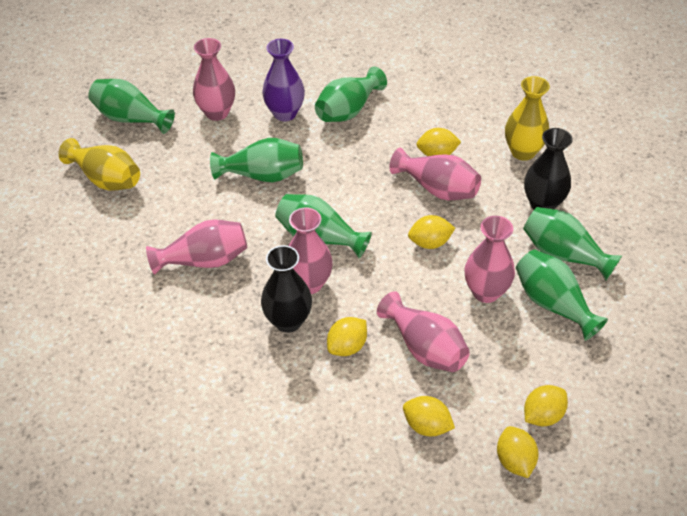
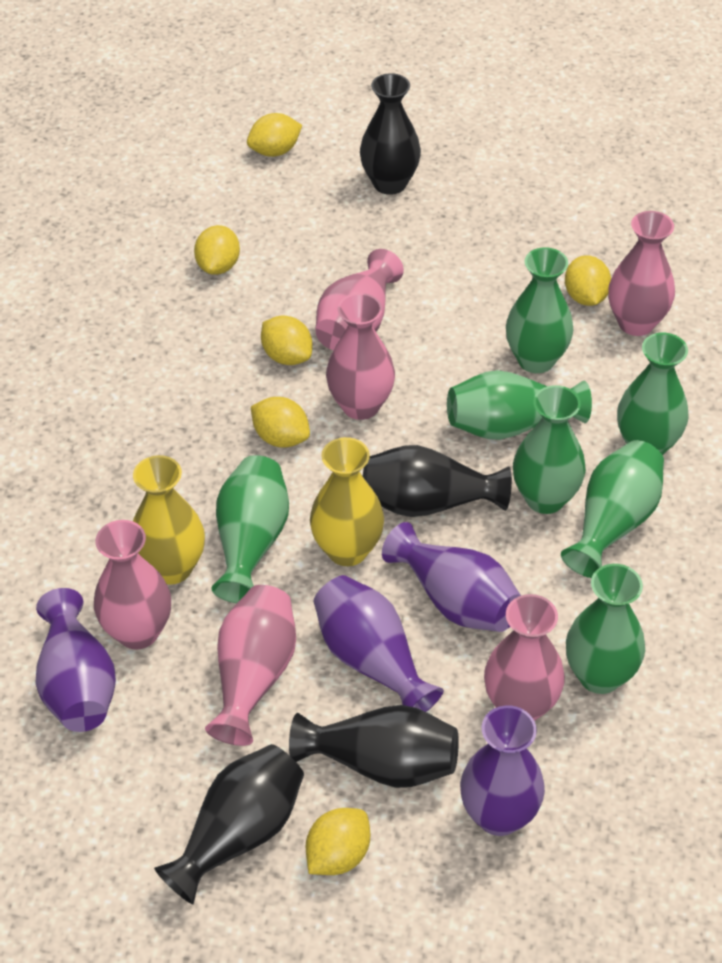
black vase: 2 -> 4
green vase: 6 -> 7
purple vase: 1 -> 4

